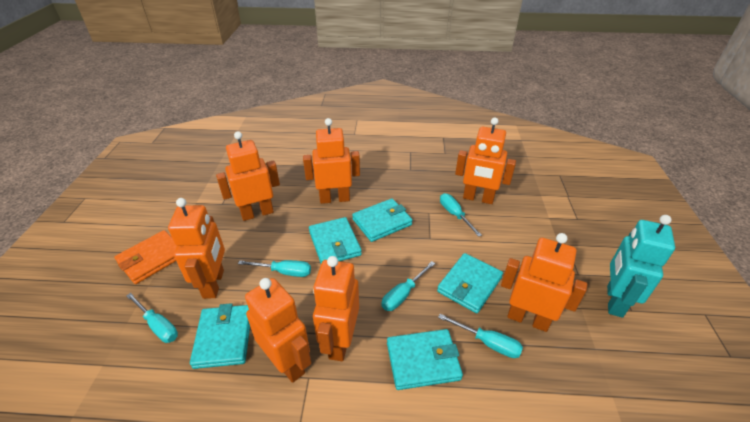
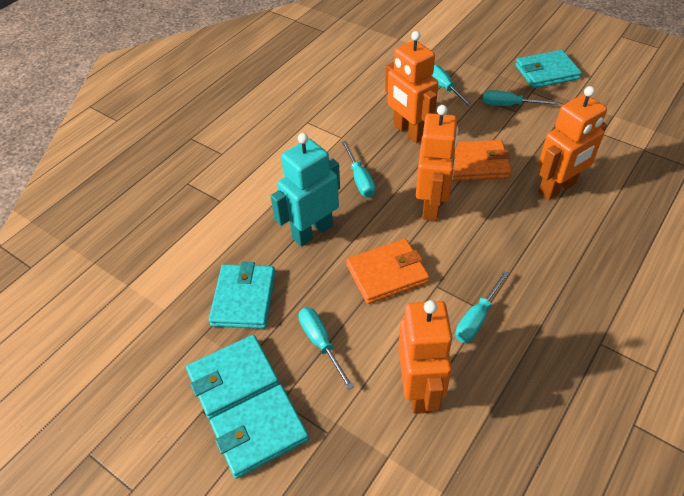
orange robot: 7 -> 4
orange wallet: 1 -> 2
turquoise wallet: 5 -> 4

